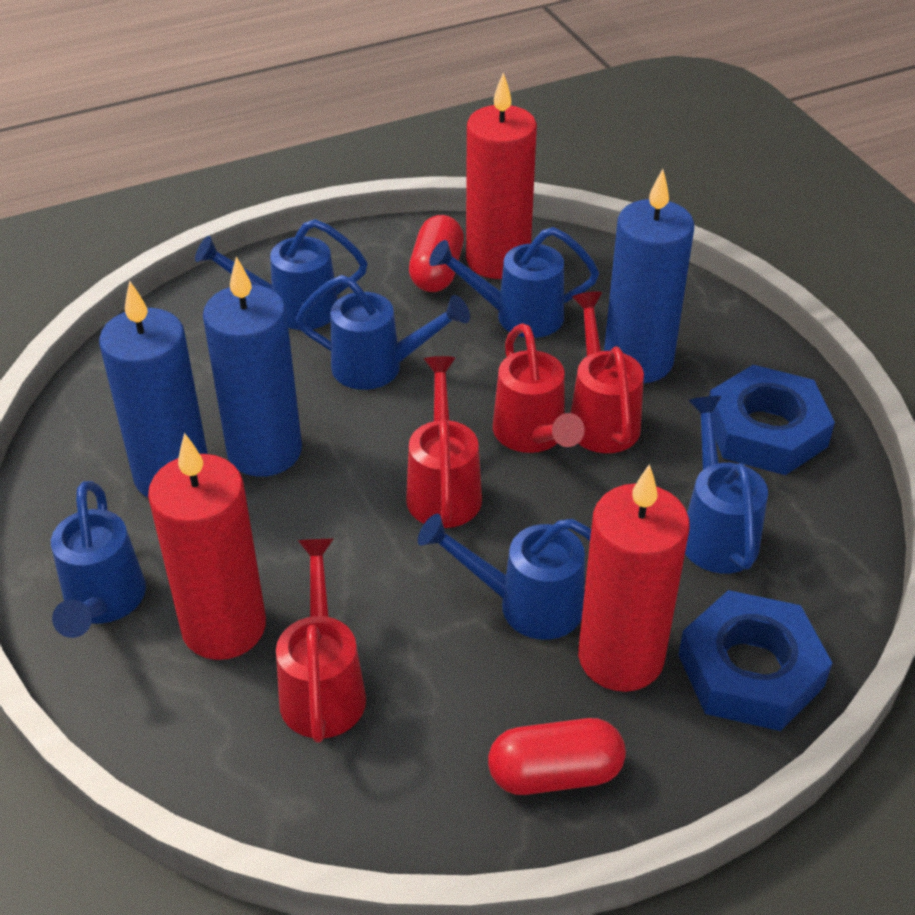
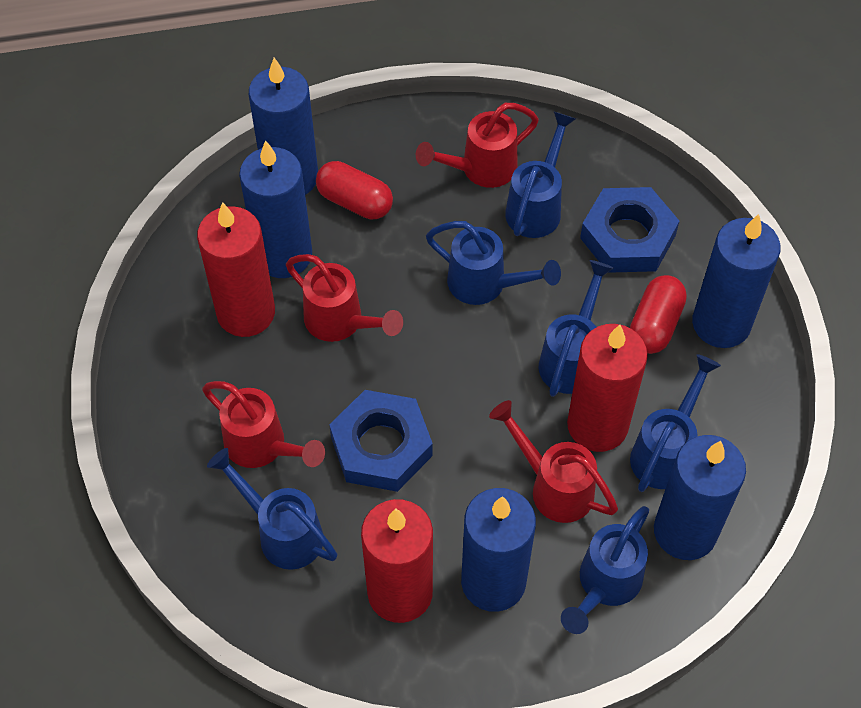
blue candle: 3 -> 5

